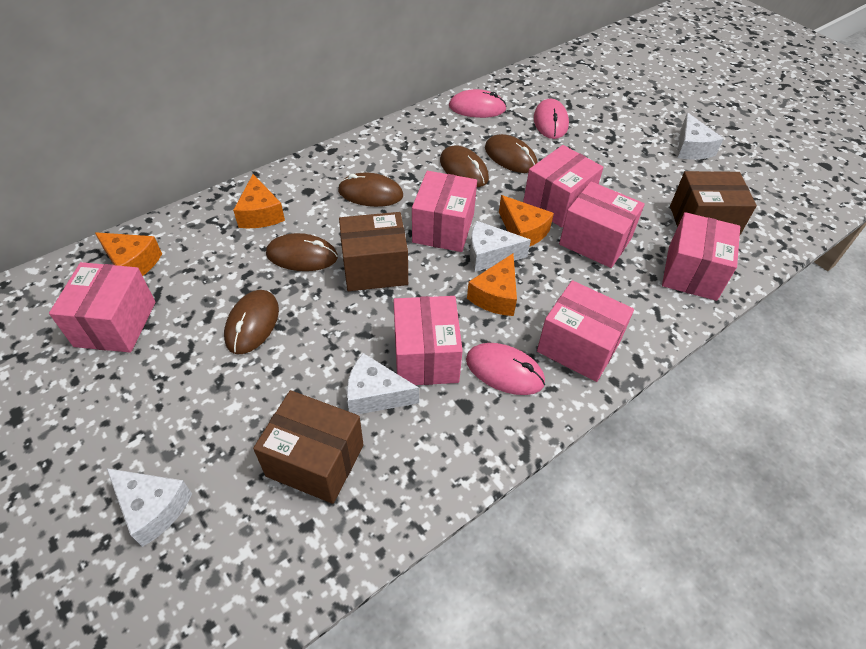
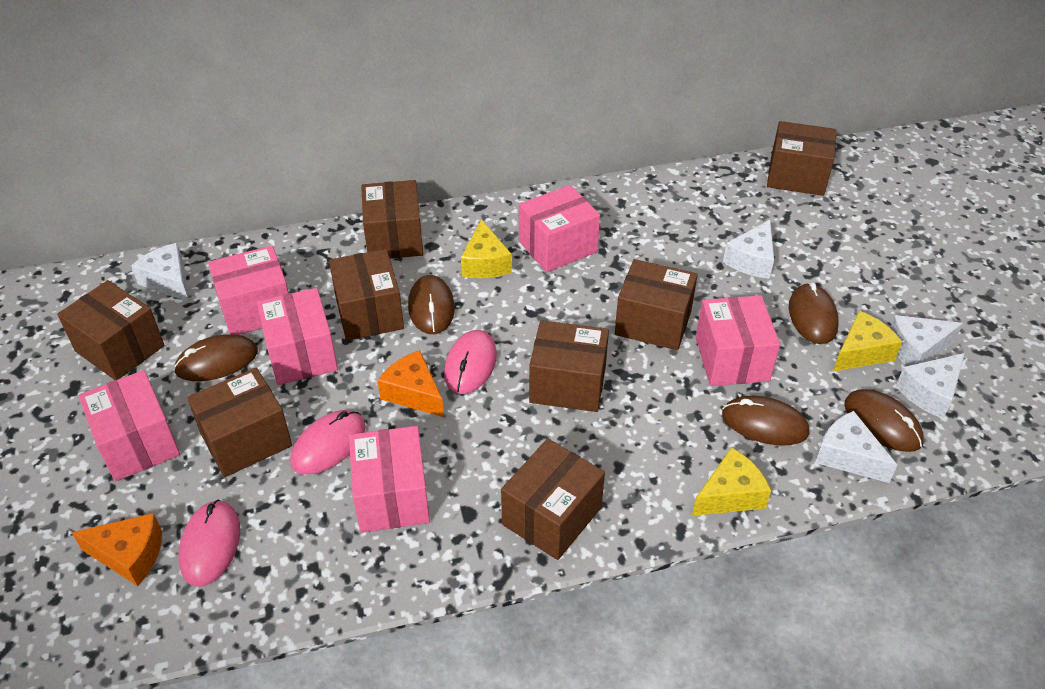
brown box: 3 -> 8
orange cheese: 4 -> 2
pink box: 7 -> 6
white cheese: 4 -> 5
yellow cheese: 0 -> 3

